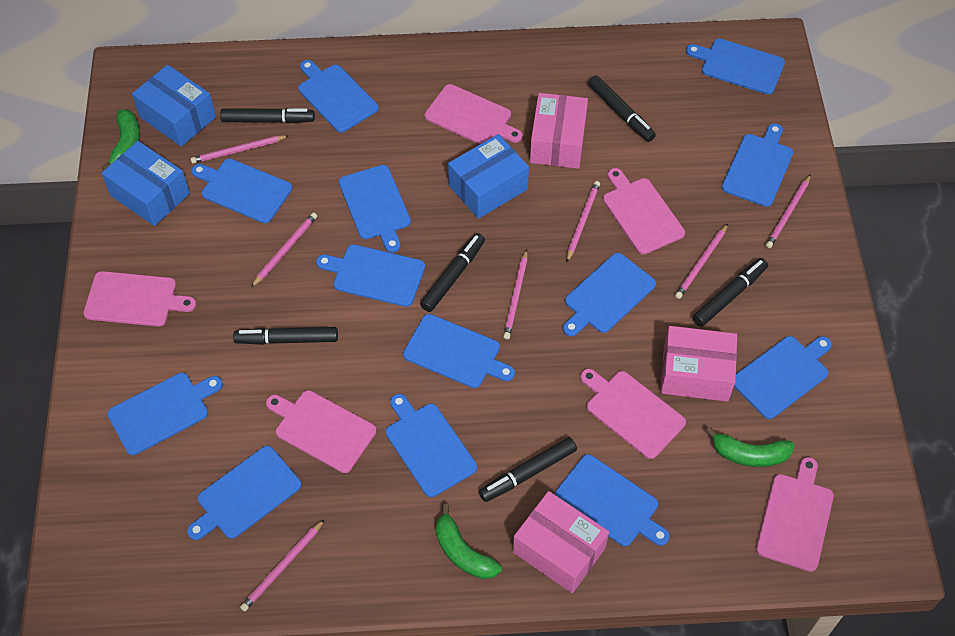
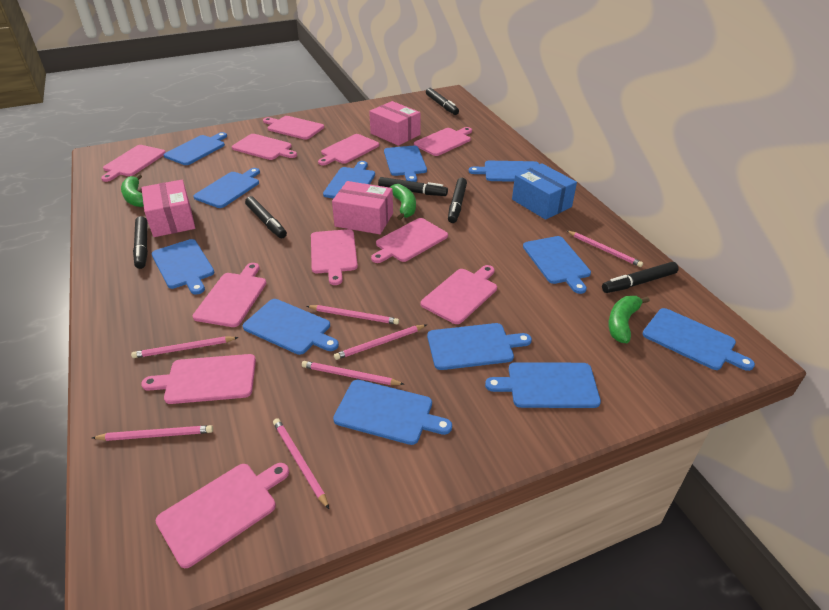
blue box: 3 -> 1
blue cutting board: 13 -> 12
pink cutting board: 6 -> 11

